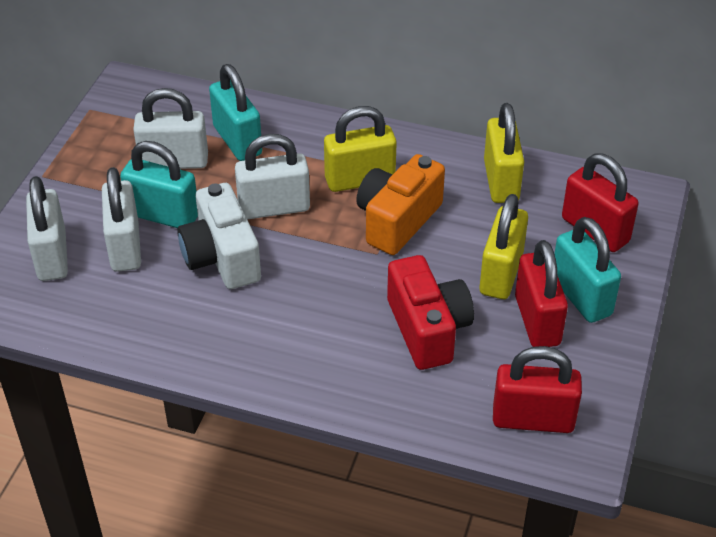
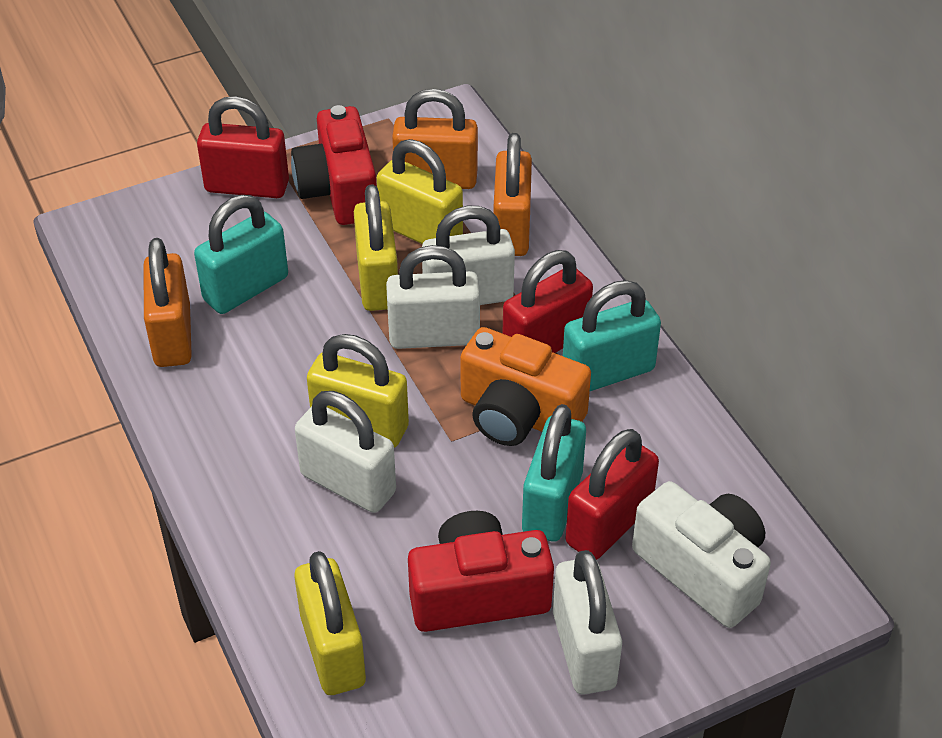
orange padlock: 0 -> 3
red camera: 1 -> 2
yellow padlock: 3 -> 4

